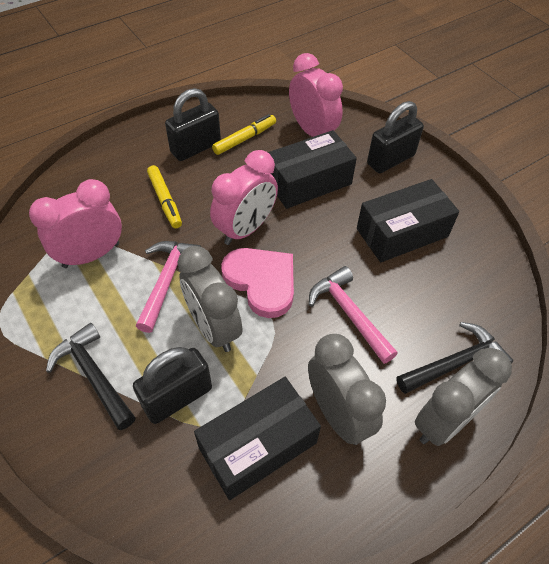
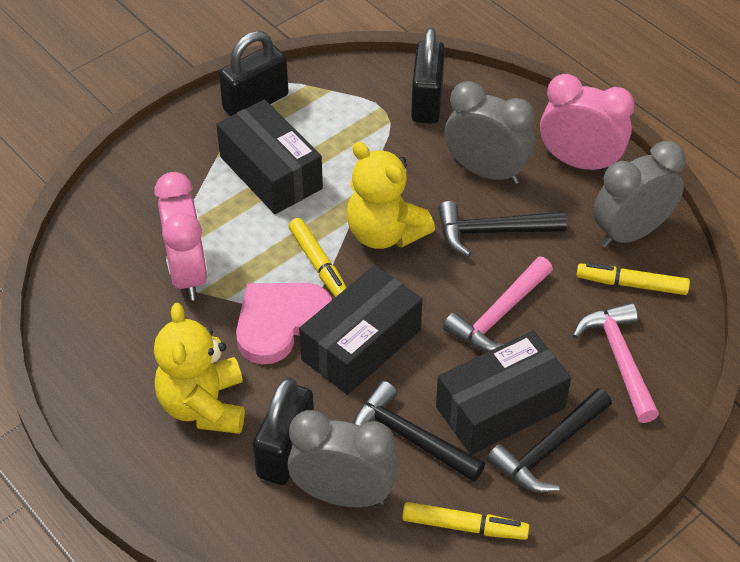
black hammer: 2 -> 3
pink clock: 3 -> 2
yellow marker: 2 -> 3
yellow teddy bear: 0 -> 2

